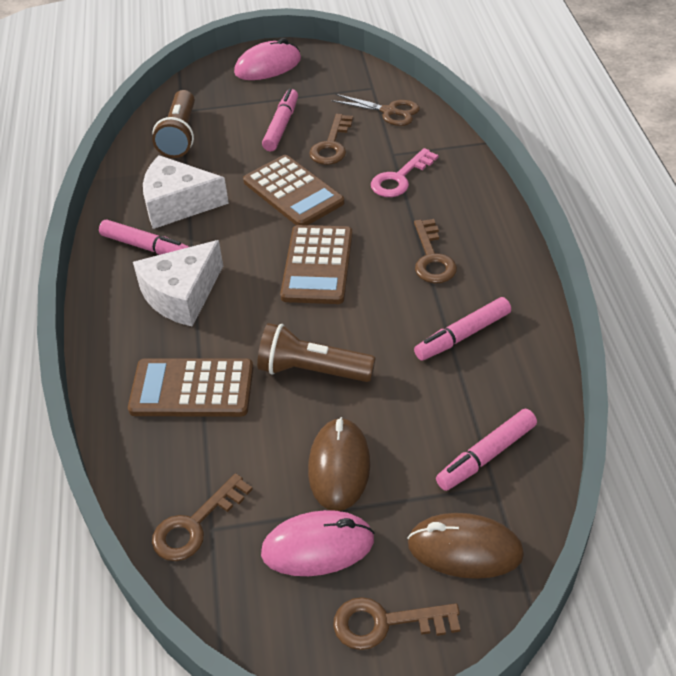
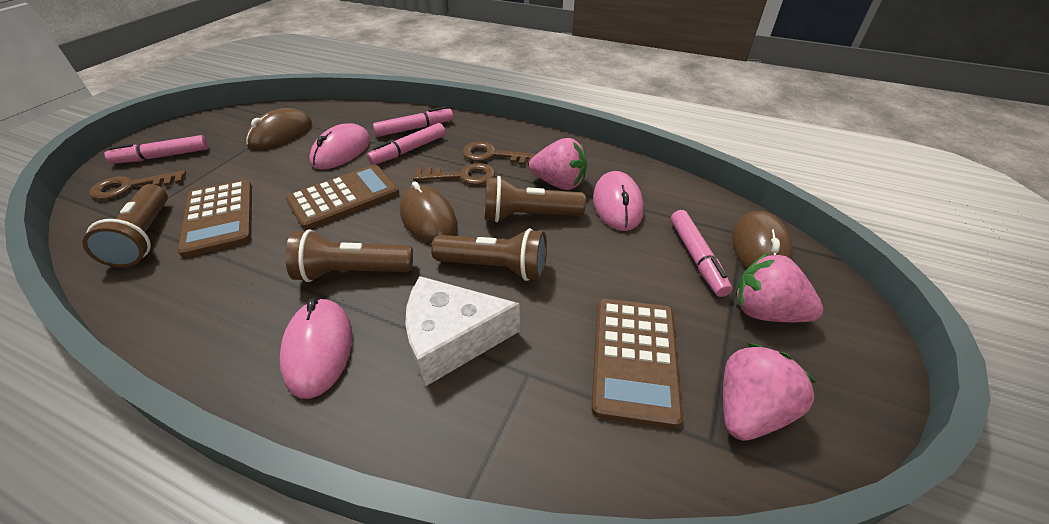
brown flashlight: 2 -> 4
brown key: 4 -> 3
brown mouse: 2 -> 3
brown scissors: 1 -> 0
pink key: 1 -> 0
pink mouse: 2 -> 3
pink strawberry: 0 -> 3
white cheese: 2 -> 1

